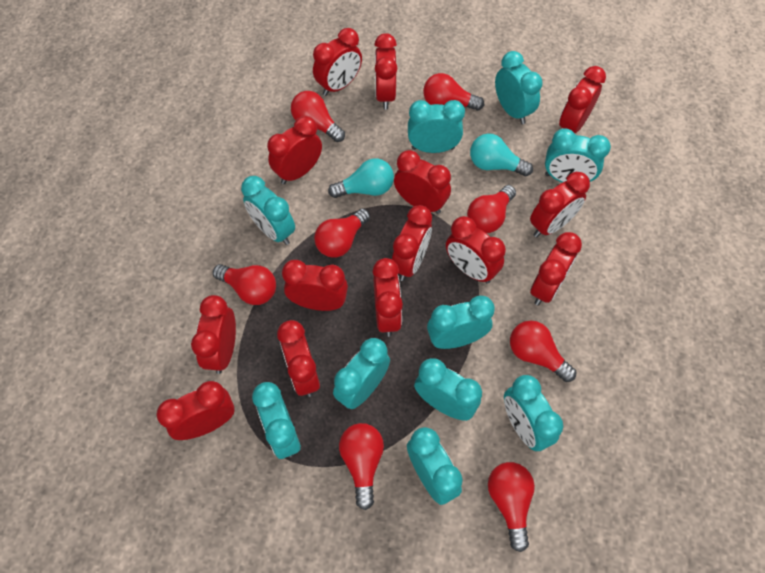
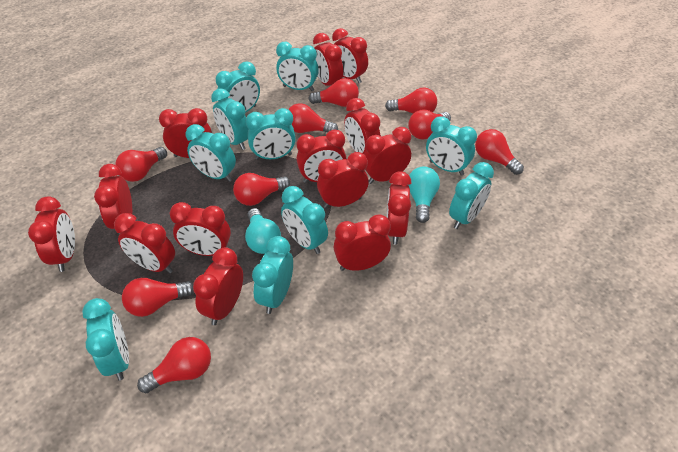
red light bulb: 8 -> 9

